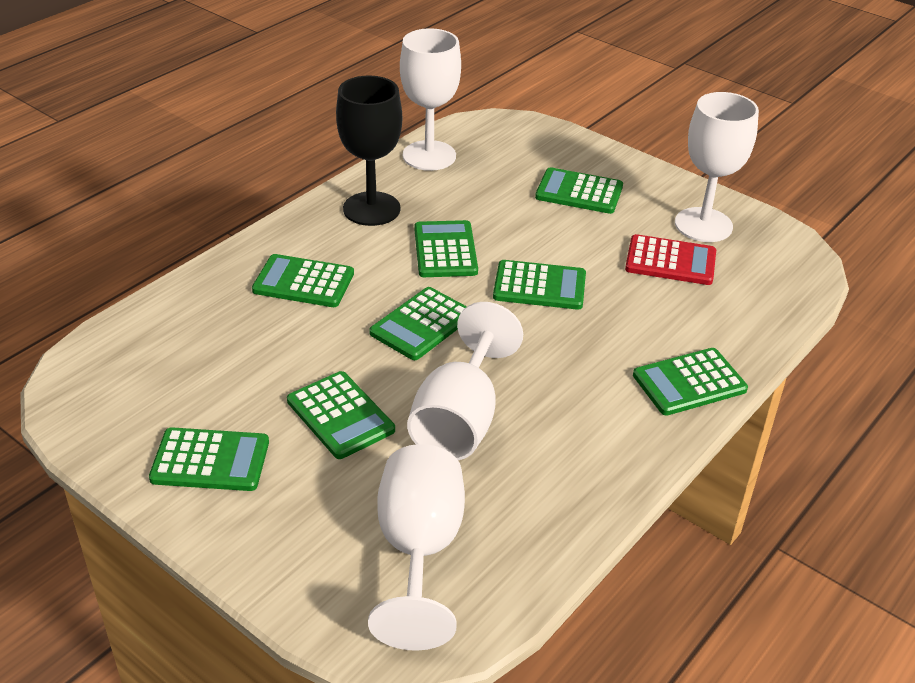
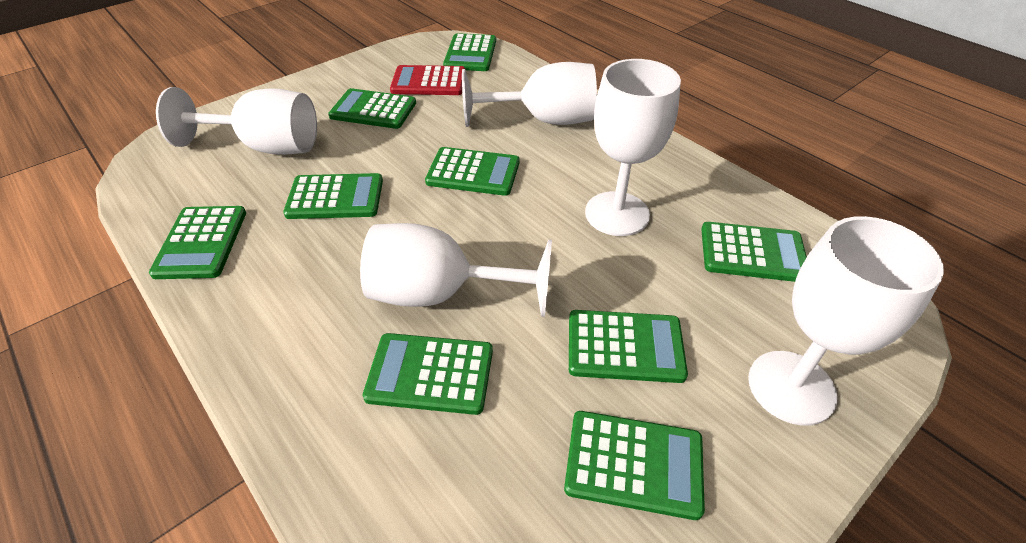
black goblet: 1 -> 0
green calculator: 8 -> 9
white goblet: 4 -> 5

